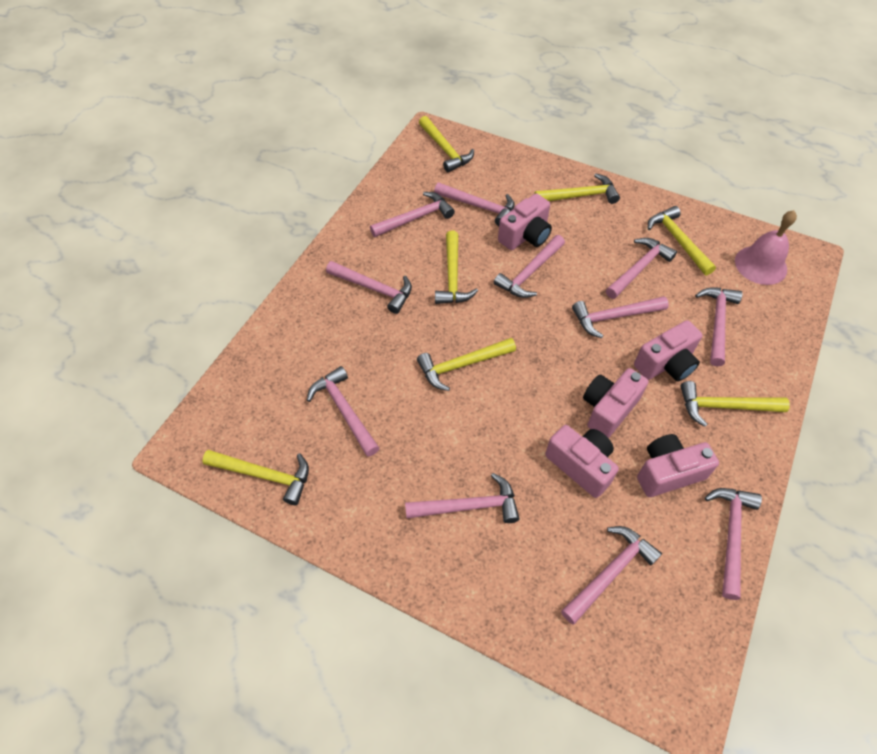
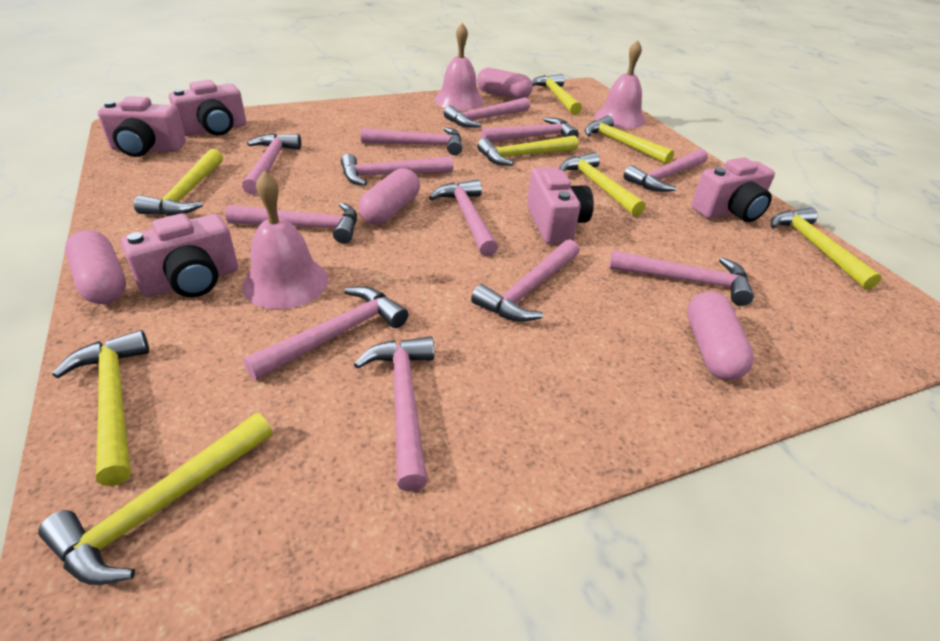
pink bell: 1 -> 3
pink capsule: 0 -> 4
pink hammer: 11 -> 12
yellow hammer: 7 -> 8

